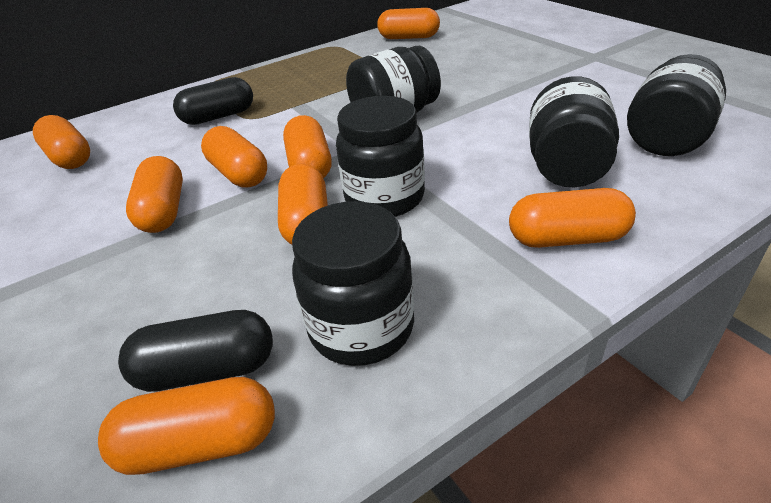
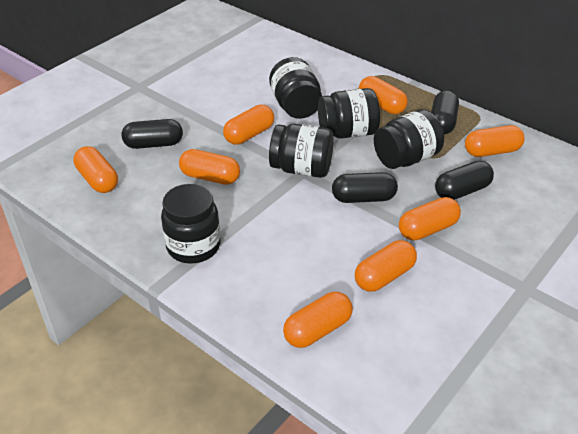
black capsule: 2 -> 4

